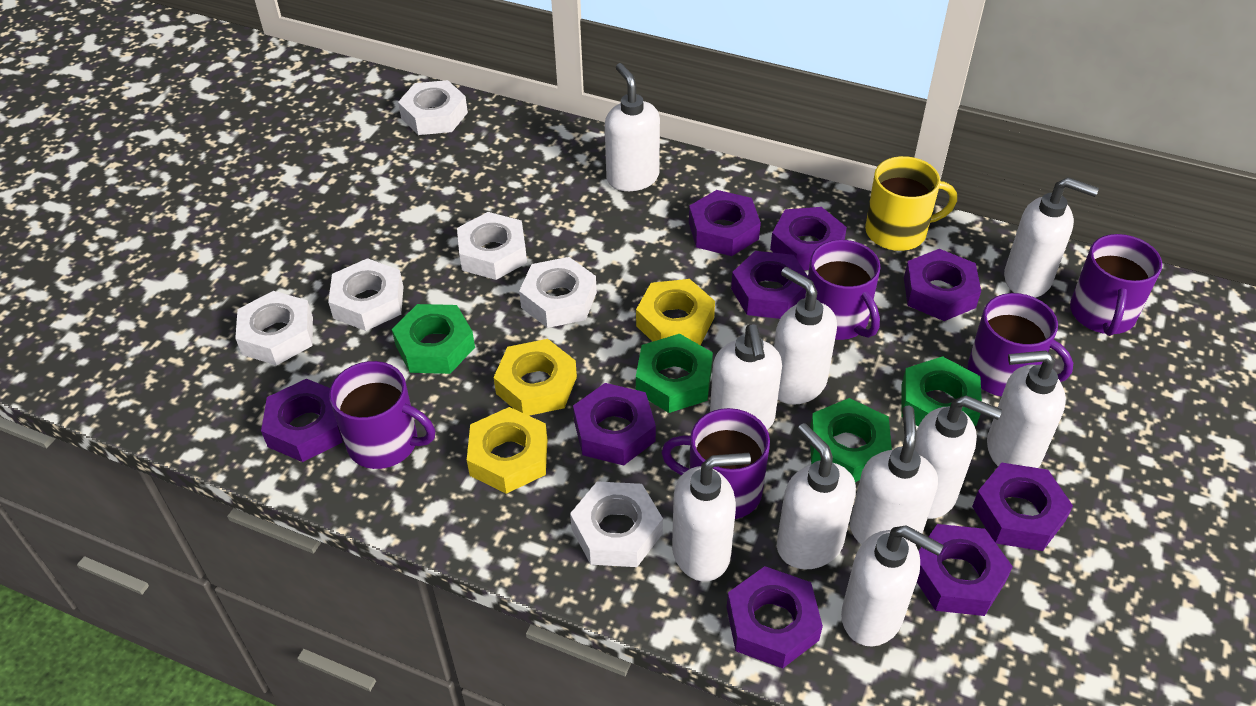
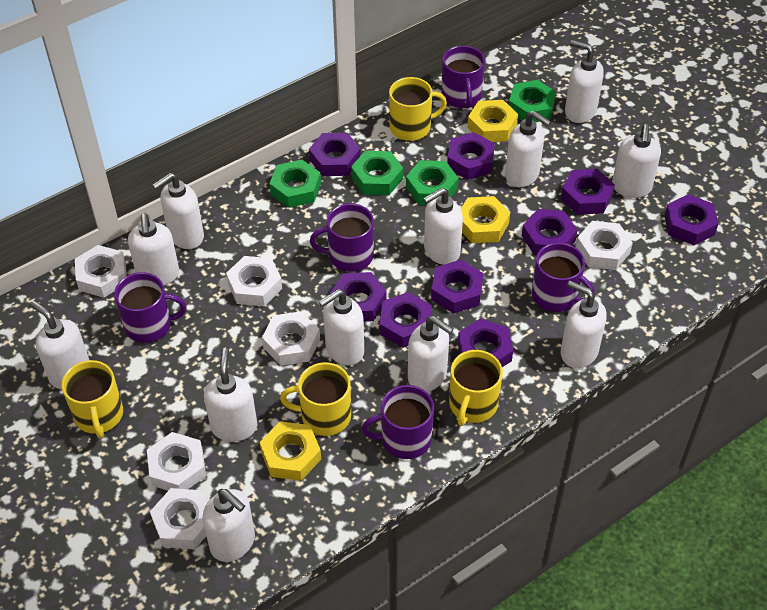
white soap dispenser: 10 -> 12
yellow mug: 1 -> 4

